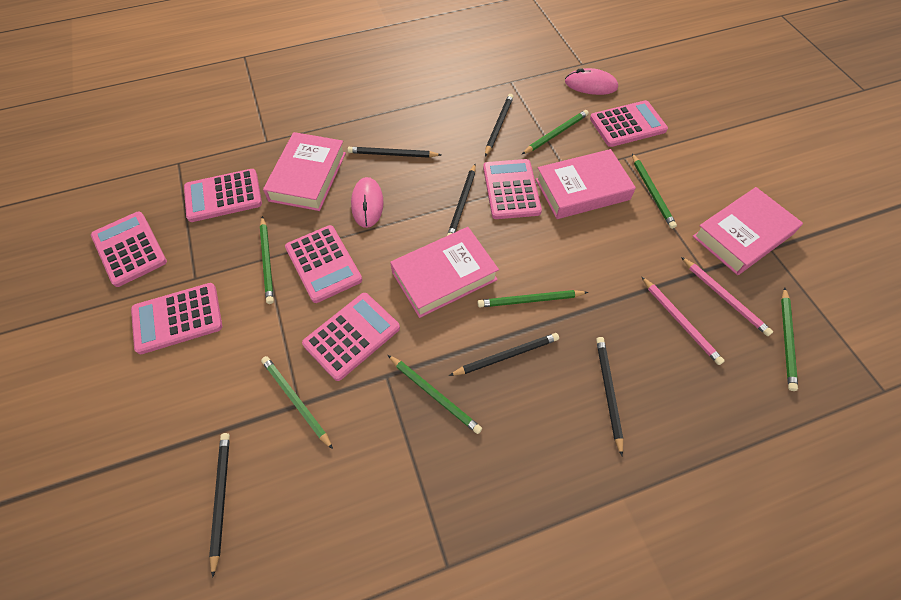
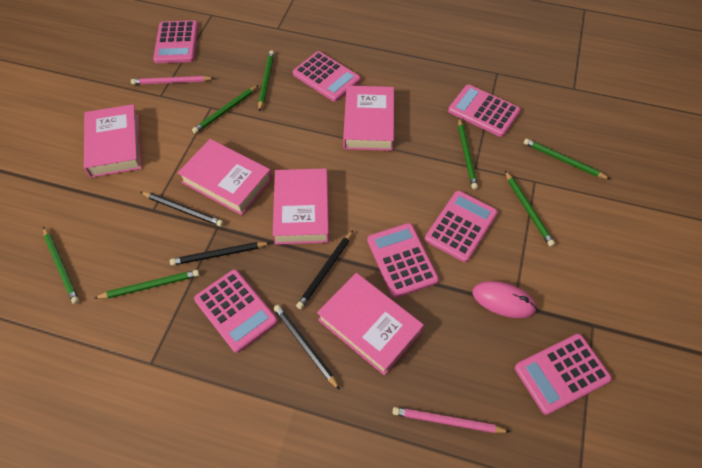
black pencil: 6 -> 4
pink book: 4 -> 5
pink mouse: 2 -> 1

